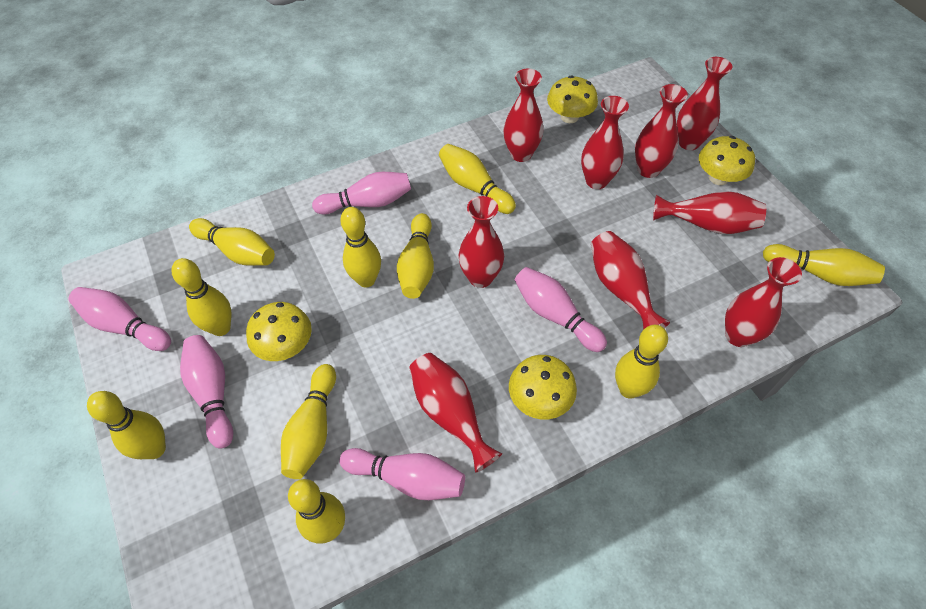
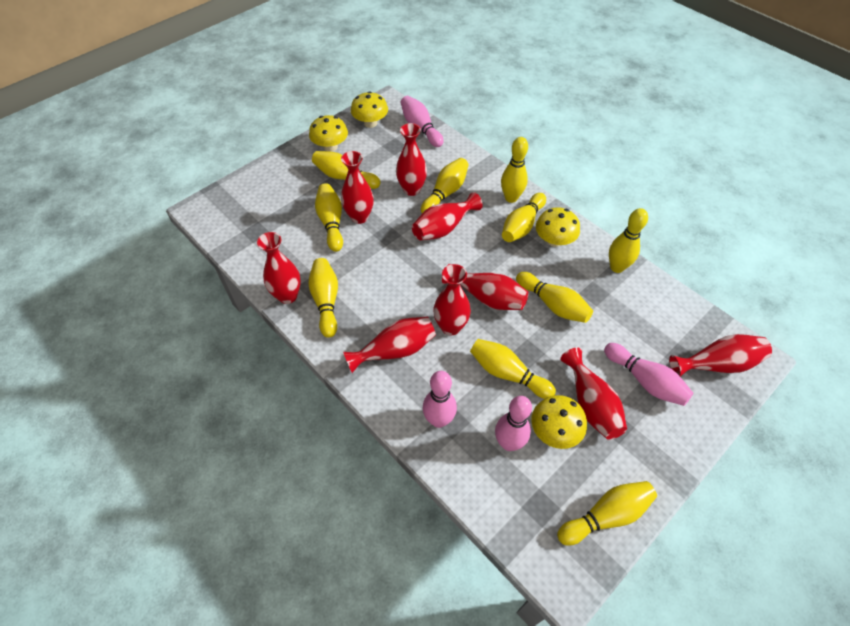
pink bowling pin: 5 -> 4

